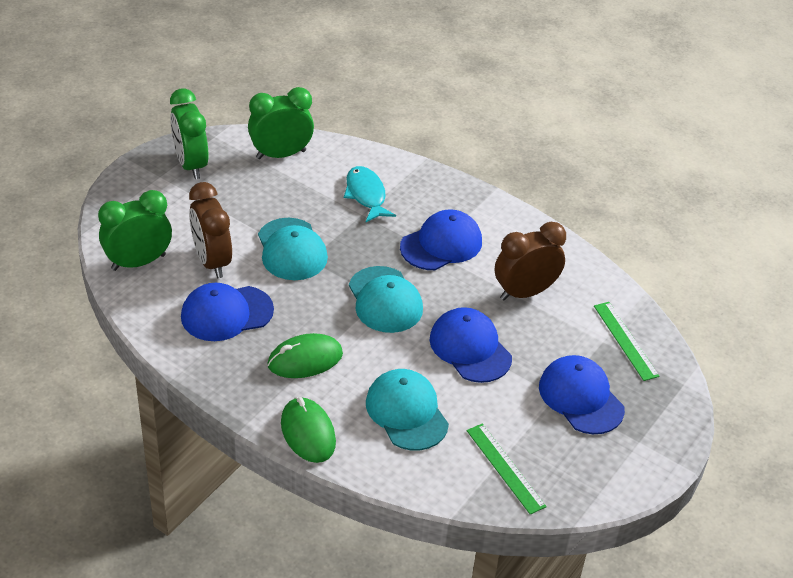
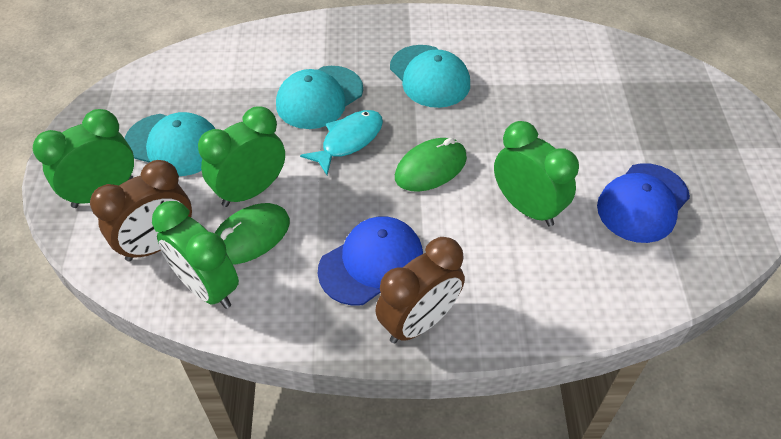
blue cap: 4 -> 2
green clock: 3 -> 4
green ruler: 2 -> 0

